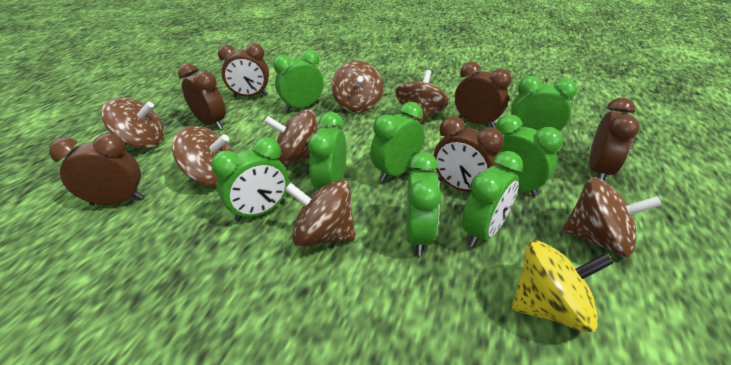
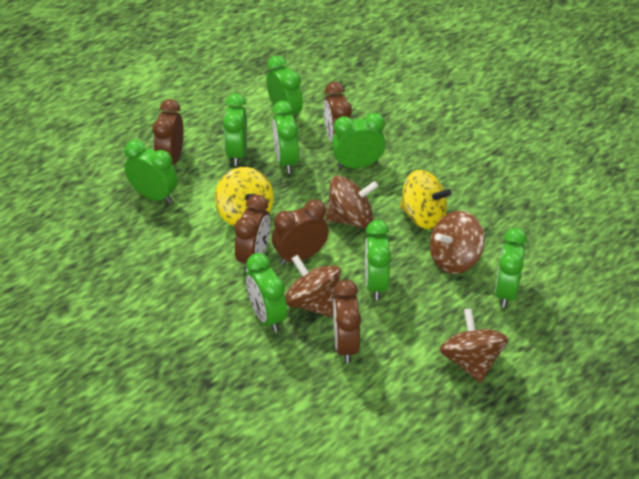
brown clock: 6 -> 5
brown spinning top: 7 -> 4
yellow spinning top: 1 -> 2

